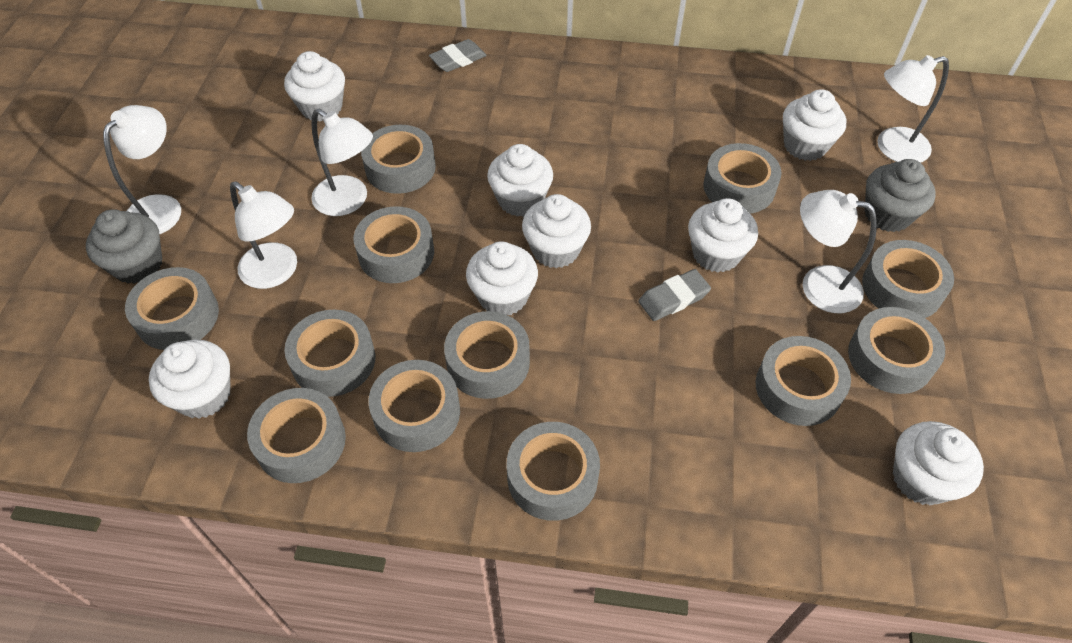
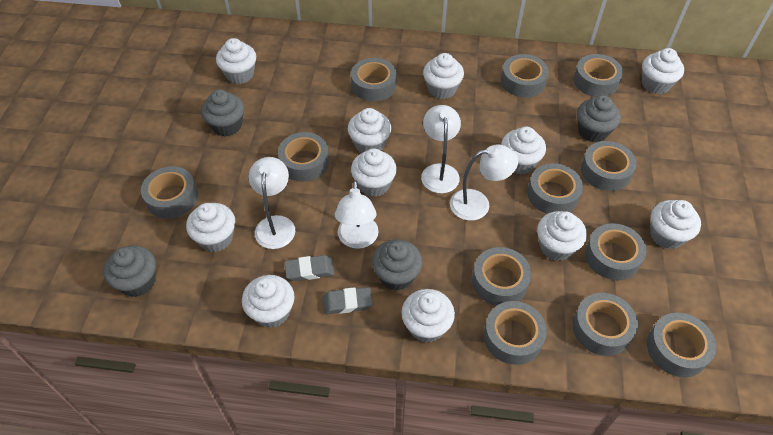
grey cupcake: 2 -> 4
white cupcake: 8 -> 11
white lamp: 5 -> 4

